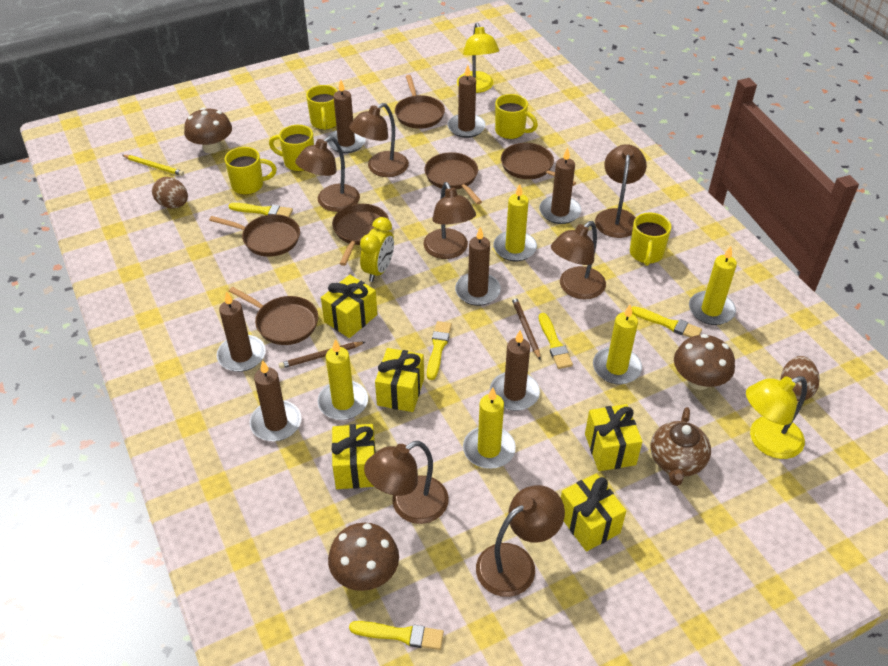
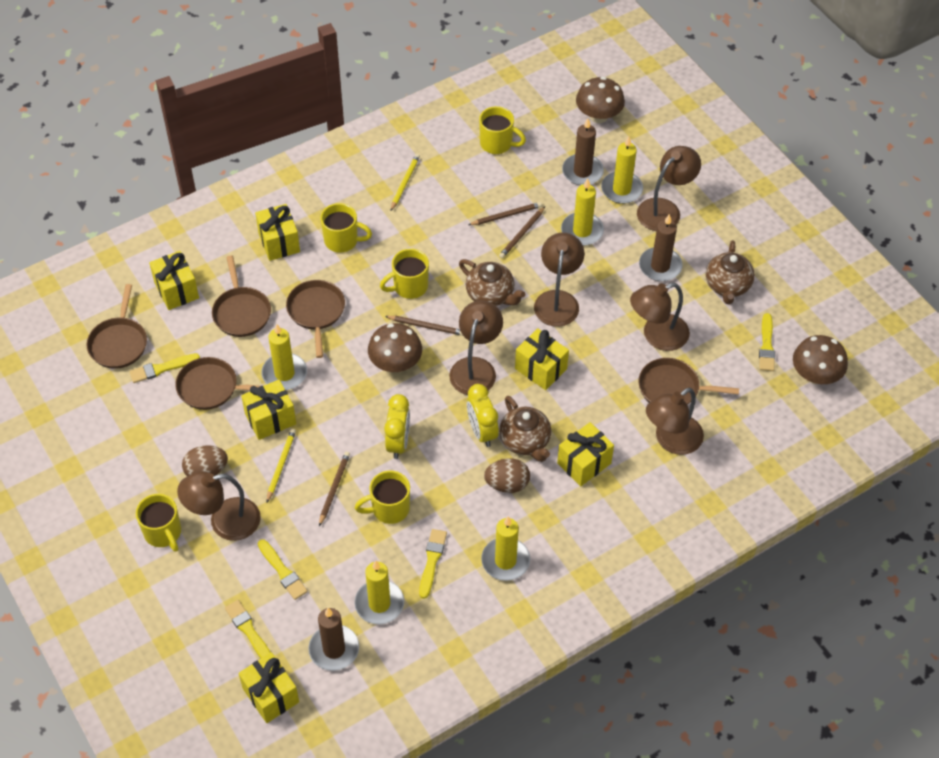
brown candle: 7 -> 3
brown lamp: 7 -> 6
brown pan: 6 -> 5
brown pencil: 2 -> 4
brown teapot: 1 -> 3
yellow clock: 1 -> 2
yellow gift: 5 -> 6
yellow lamp: 2 -> 0
yellow pencil: 1 -> 2

